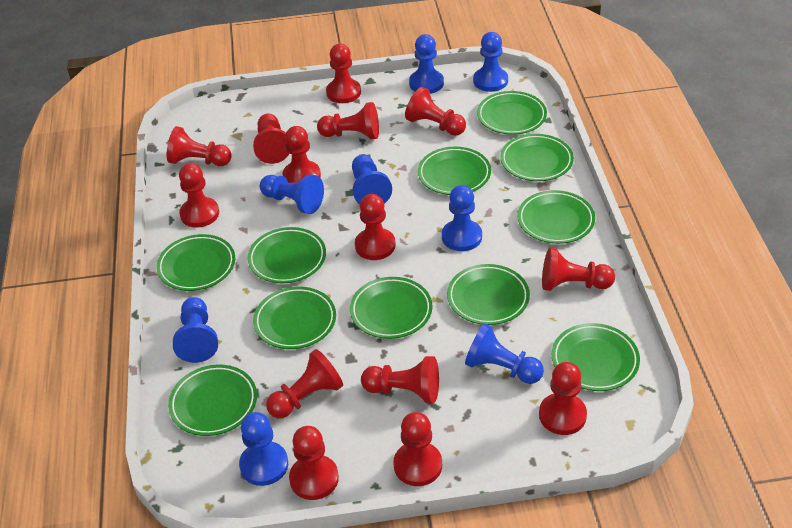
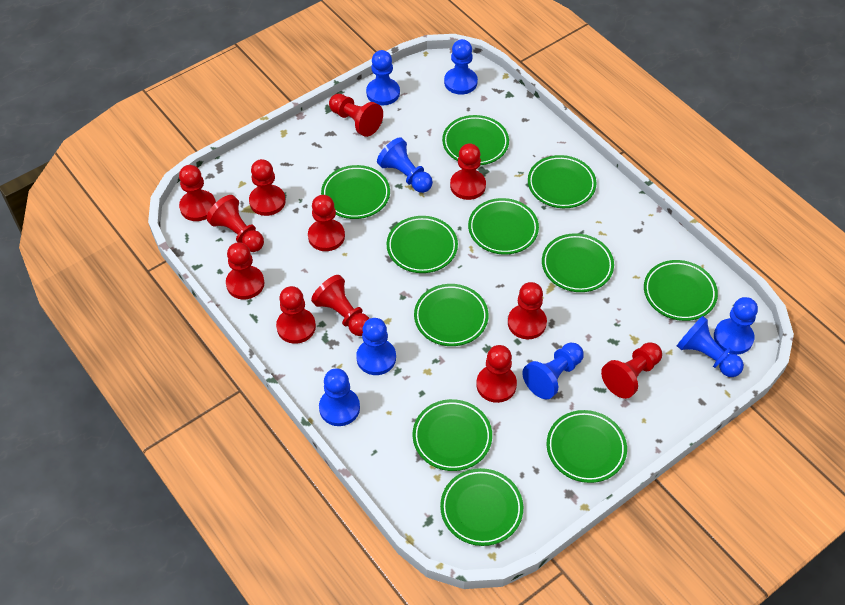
red pawn: 14 -> 12

